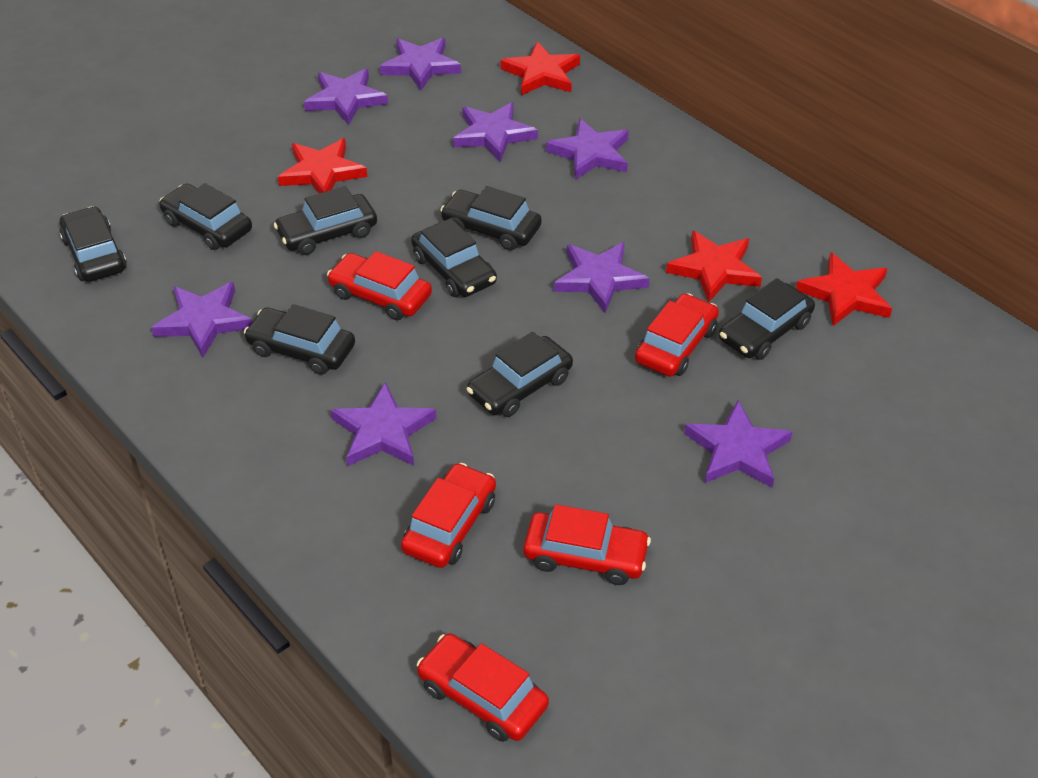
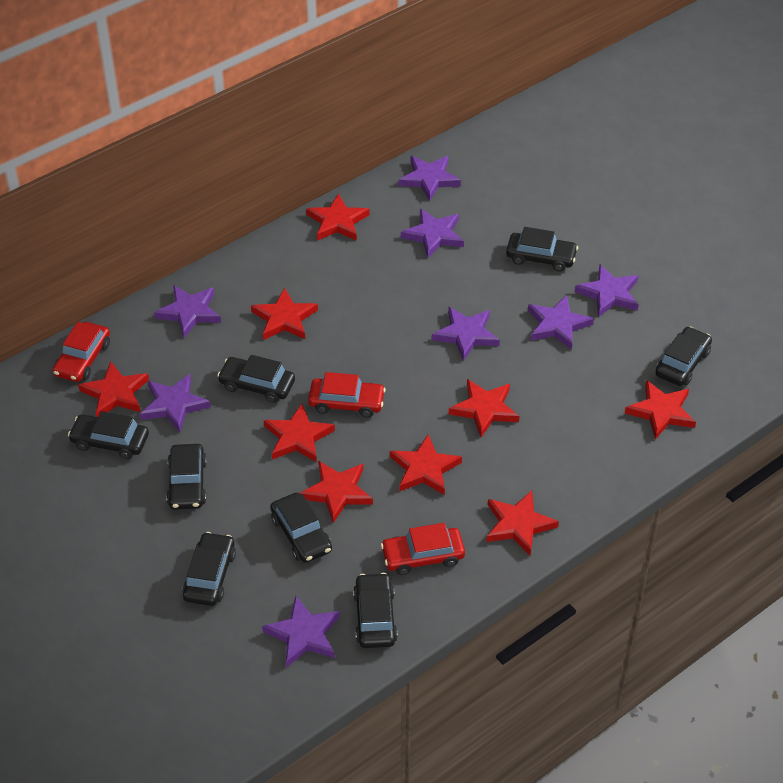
red car: 5 -> 3
red star: 4 -> 9

